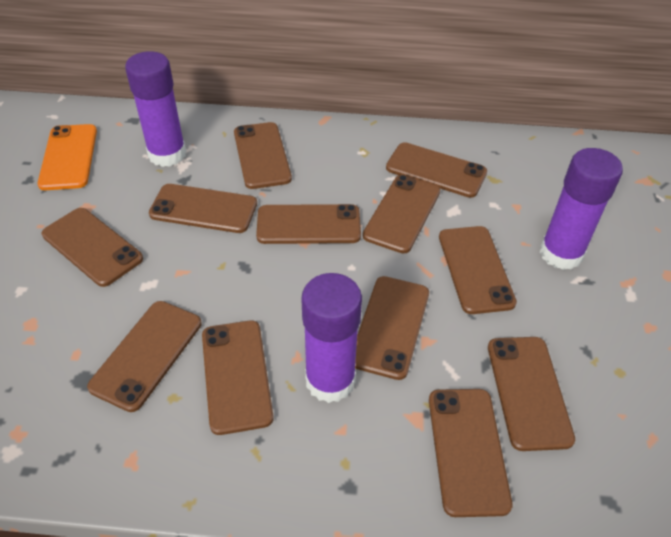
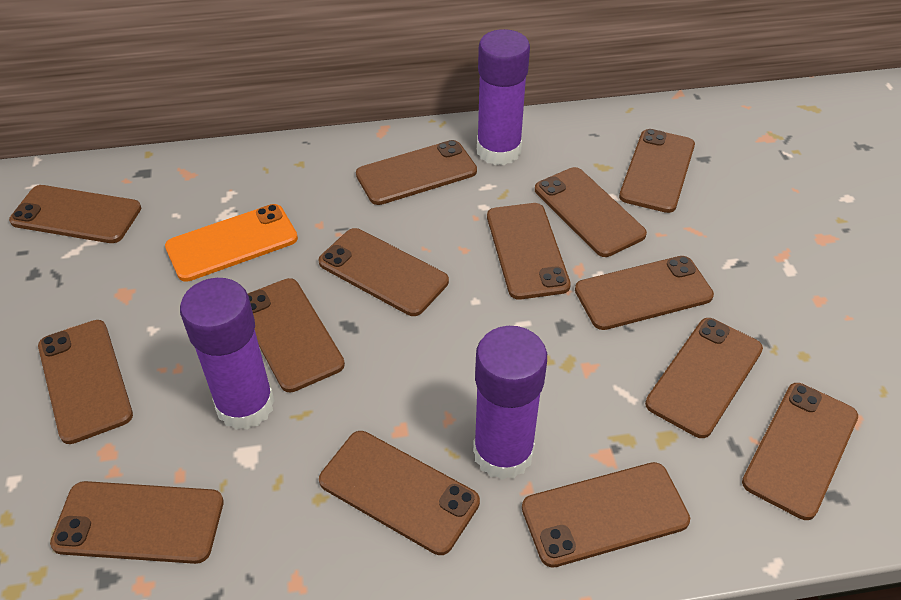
brown phone: 12 -> 14

